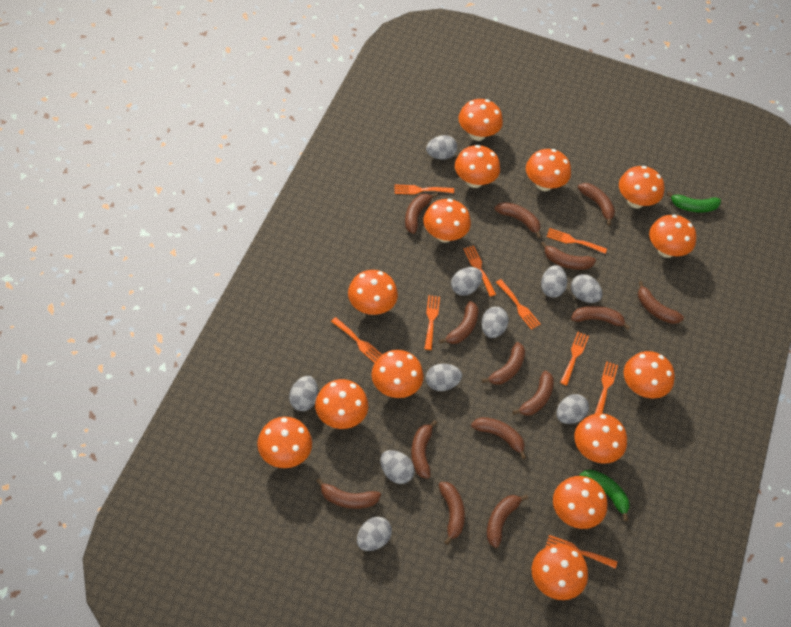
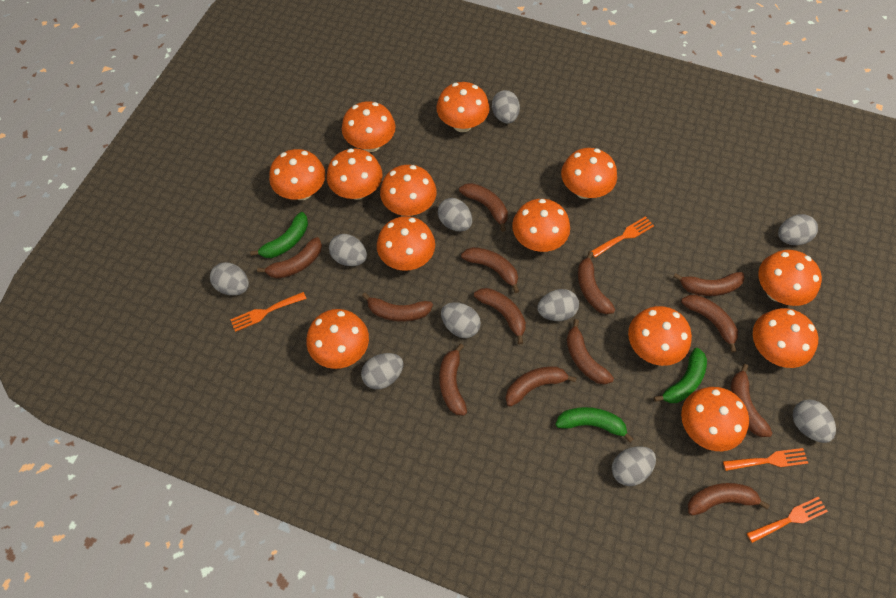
brown banana: 14 -> 13
green banana: 2 -> 3
orange fork: 9 -> 4
orange mushroom: 14 -> 13

